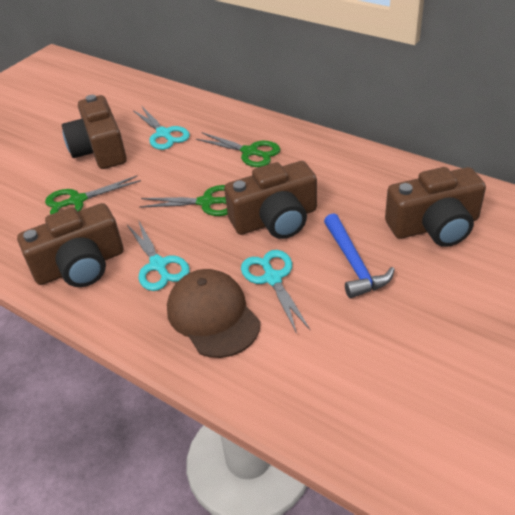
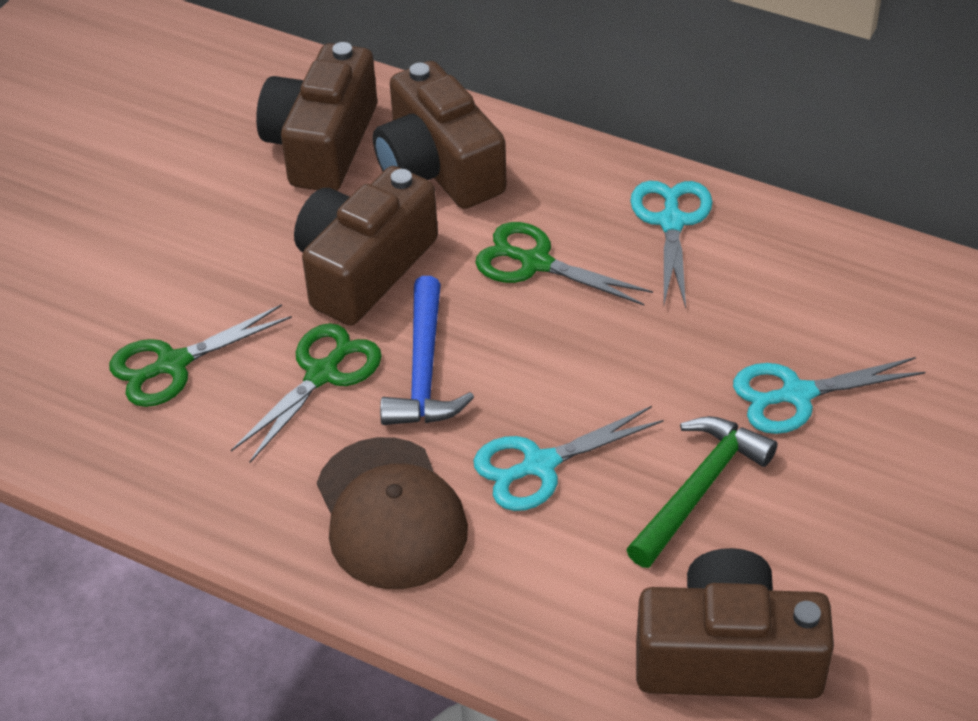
green hammer: 0 -> 1

